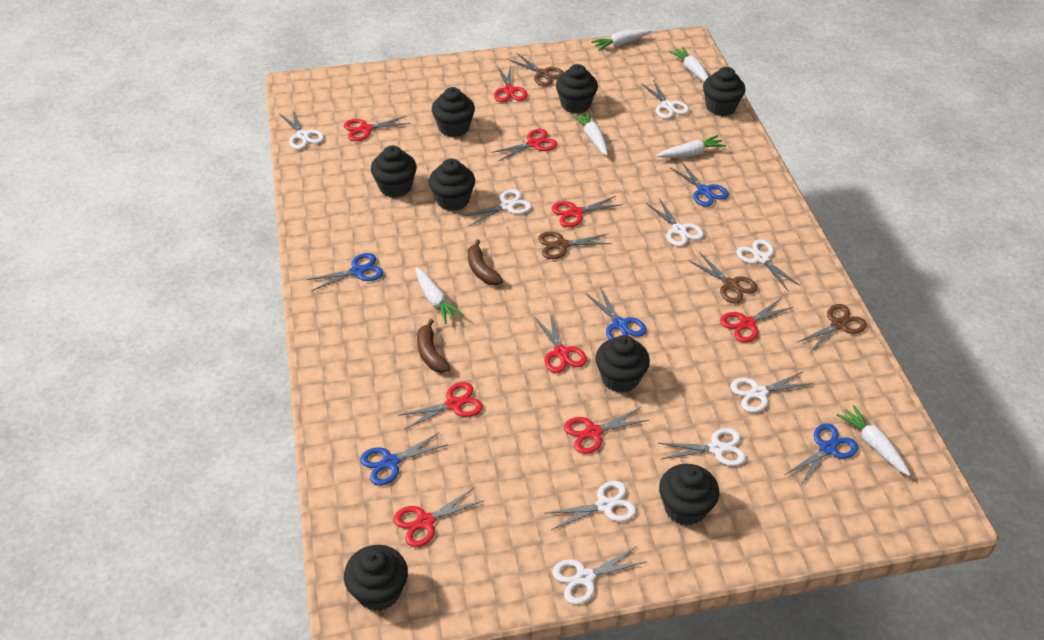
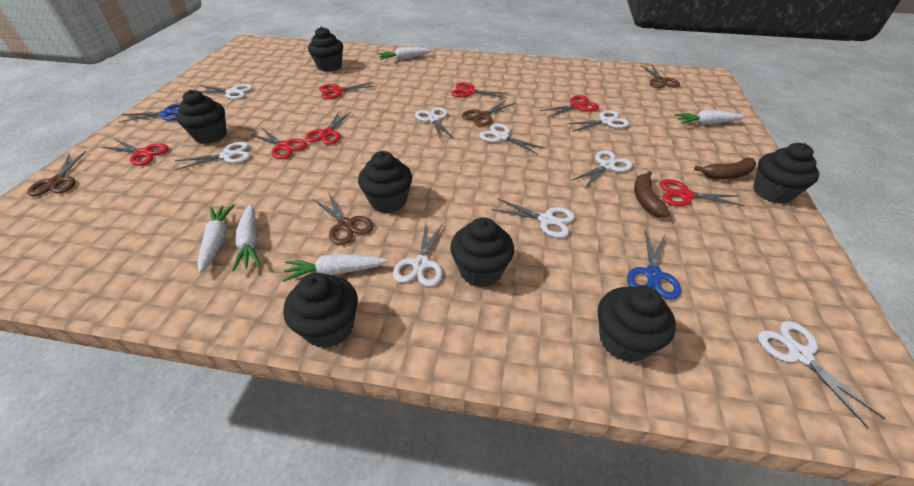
black cupcake: 8 -> 7
blue scissors: 5 -> 2
red scissors: 9 -> 7
white carrot: 6 -> 5

